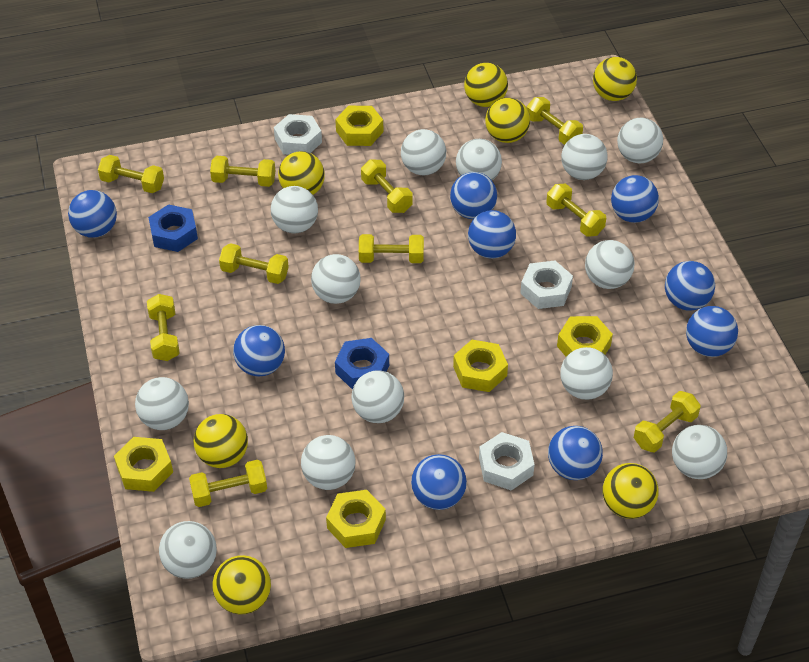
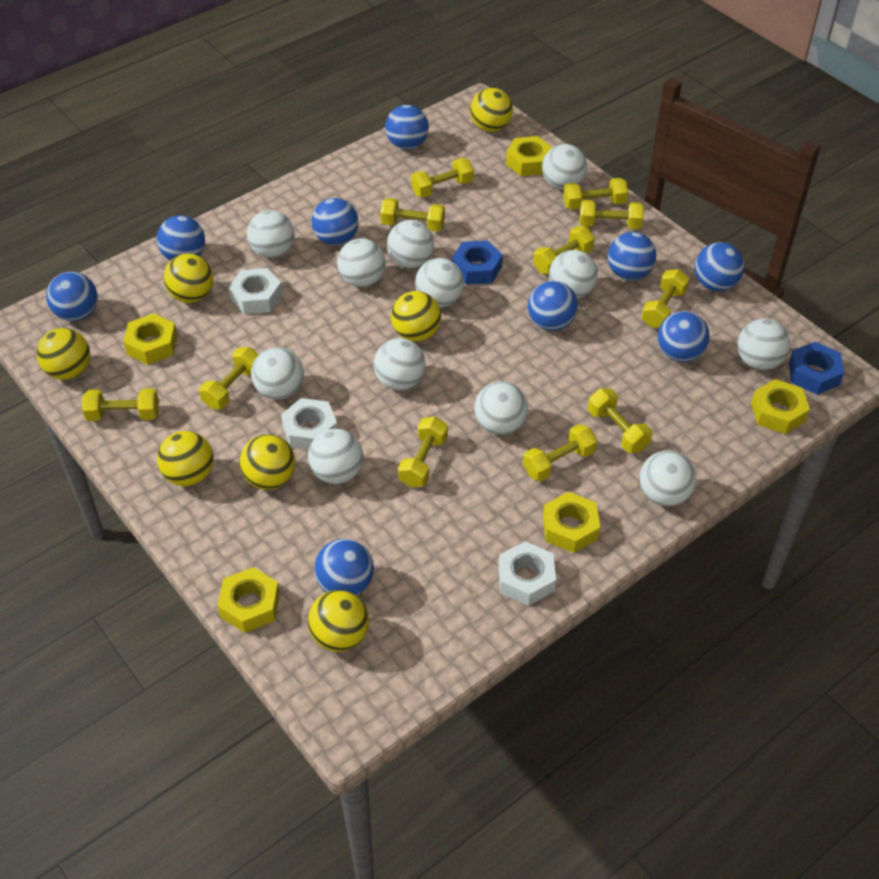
white ball: 13 -> 12
yellow dumbbell: 10 -> 11

